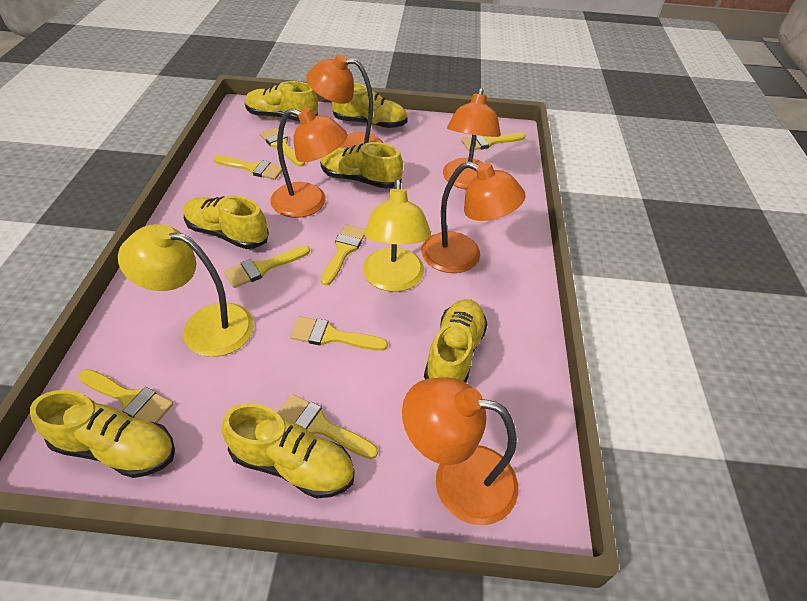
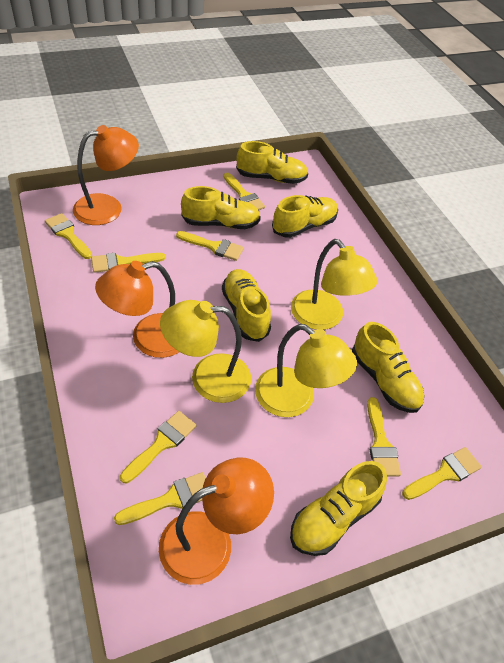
orange lamp: 5 -> 3
yellow lamp: 2 -> 3
yellow shoe: 7 -> 6

